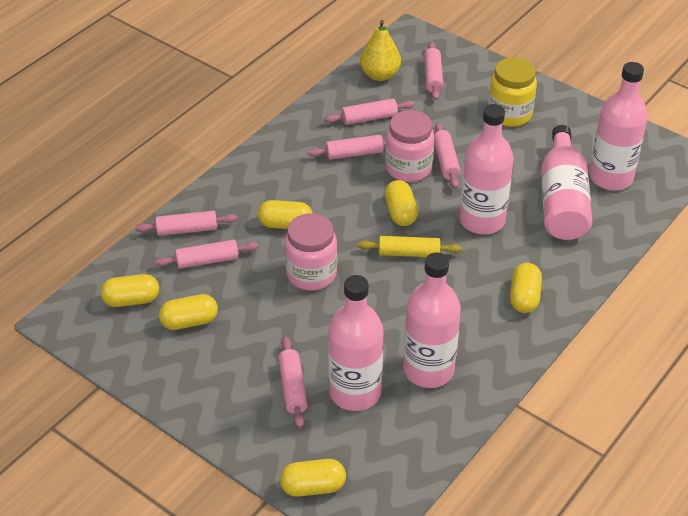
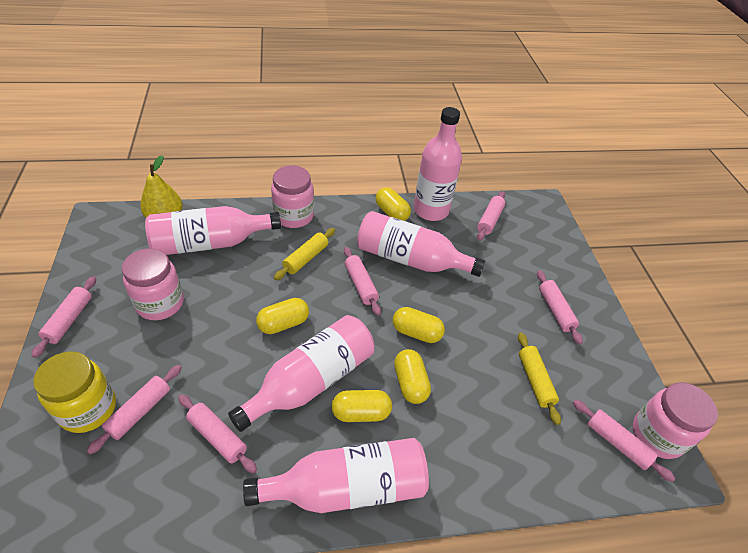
pink jar: 2 -> 3
yellow capsule: 6 -> 5
yellow rolling pin: 1 -> 2

